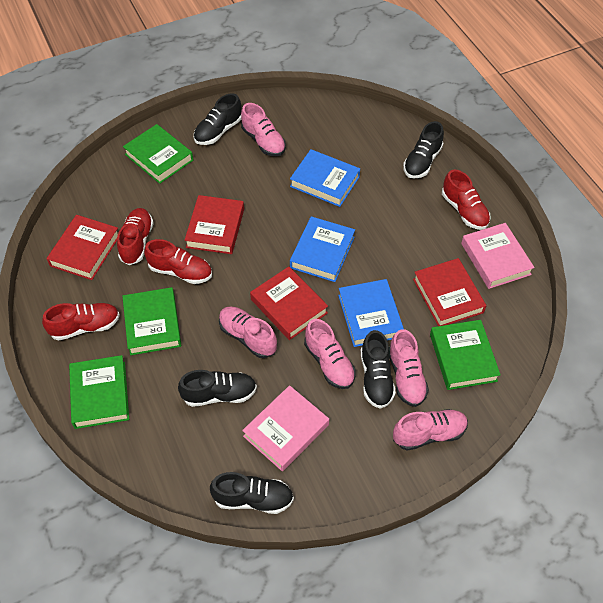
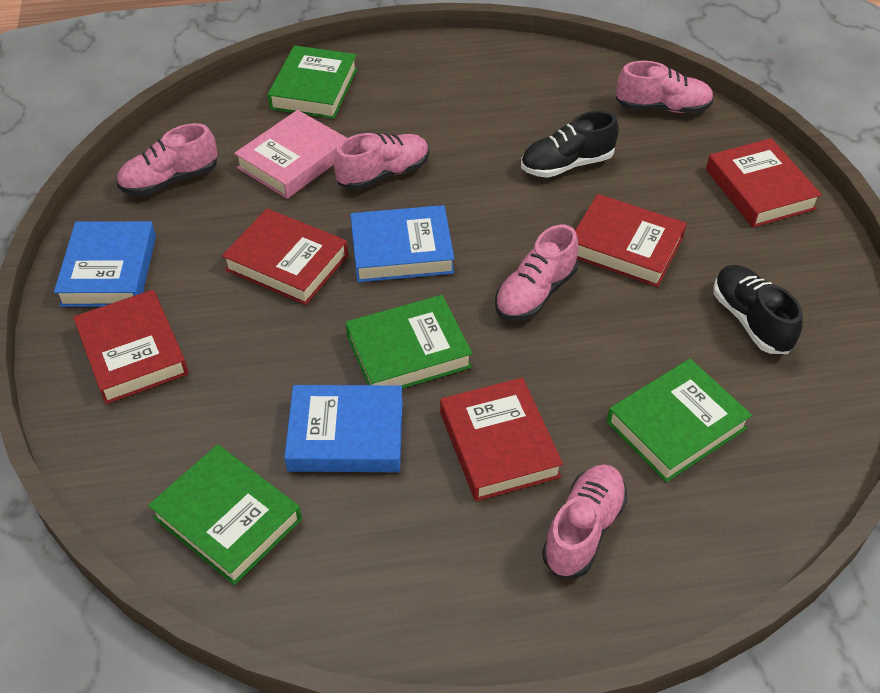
black shoe: 5 -> 2
pink book: 2 -> 1
red book: 4 -> 5
red shoe: 4 -> 0

